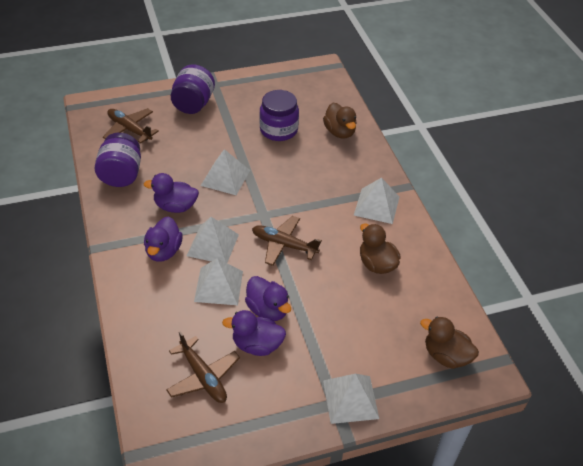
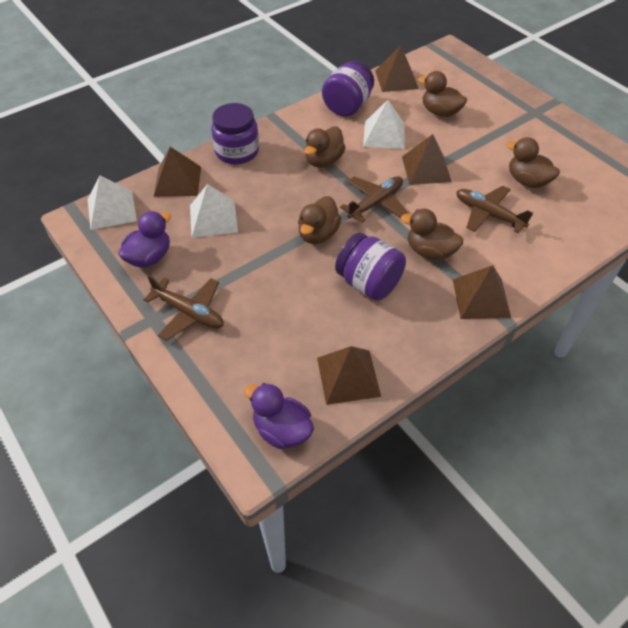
brown duck: 3 -> 5
brown pyramid: 0 -> 5
purple duck: 4 -> 2
white pyramid: 5 -> 3

